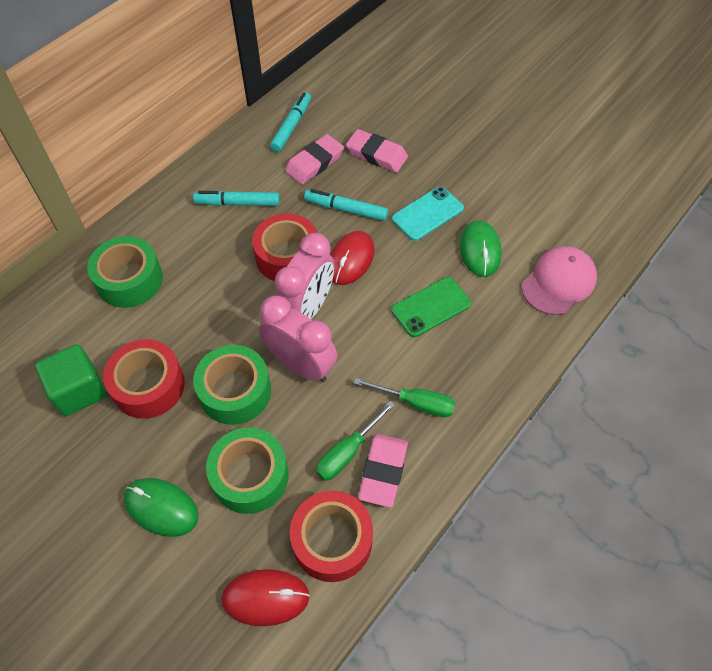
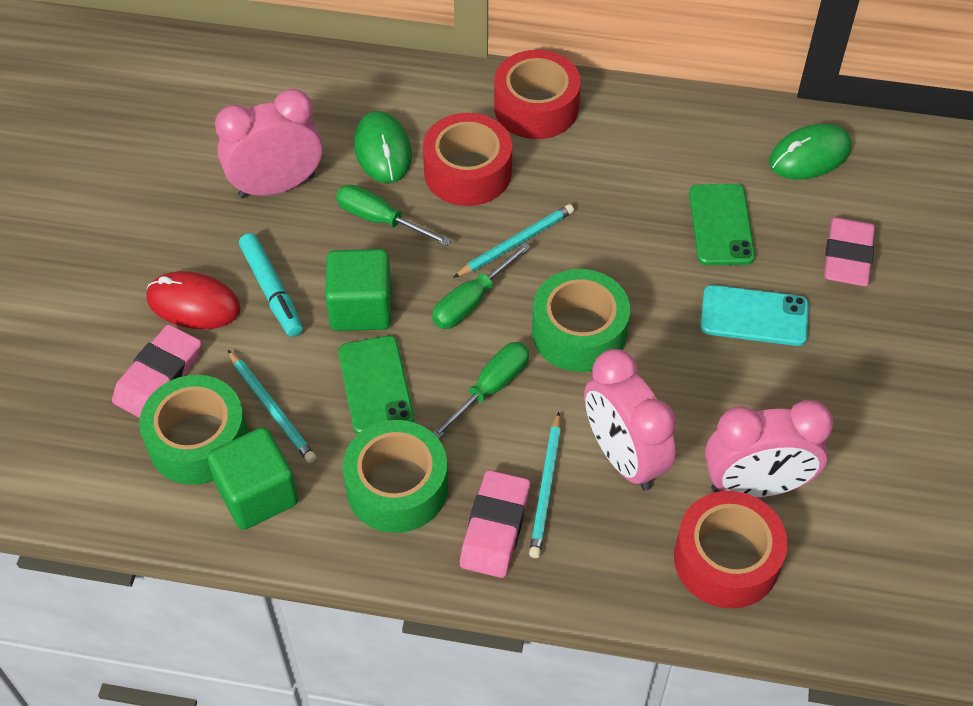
green cube: 1 -> 2
green phone: 1 -> 2
green screwdriver: 2 -> 3
pink cap: 1 -> 0
pink clock: 2 -> 3
red mouse: 2 -> 1
turquoise marker: 3 -> 1
turquoise pencil: 0 -> 3

